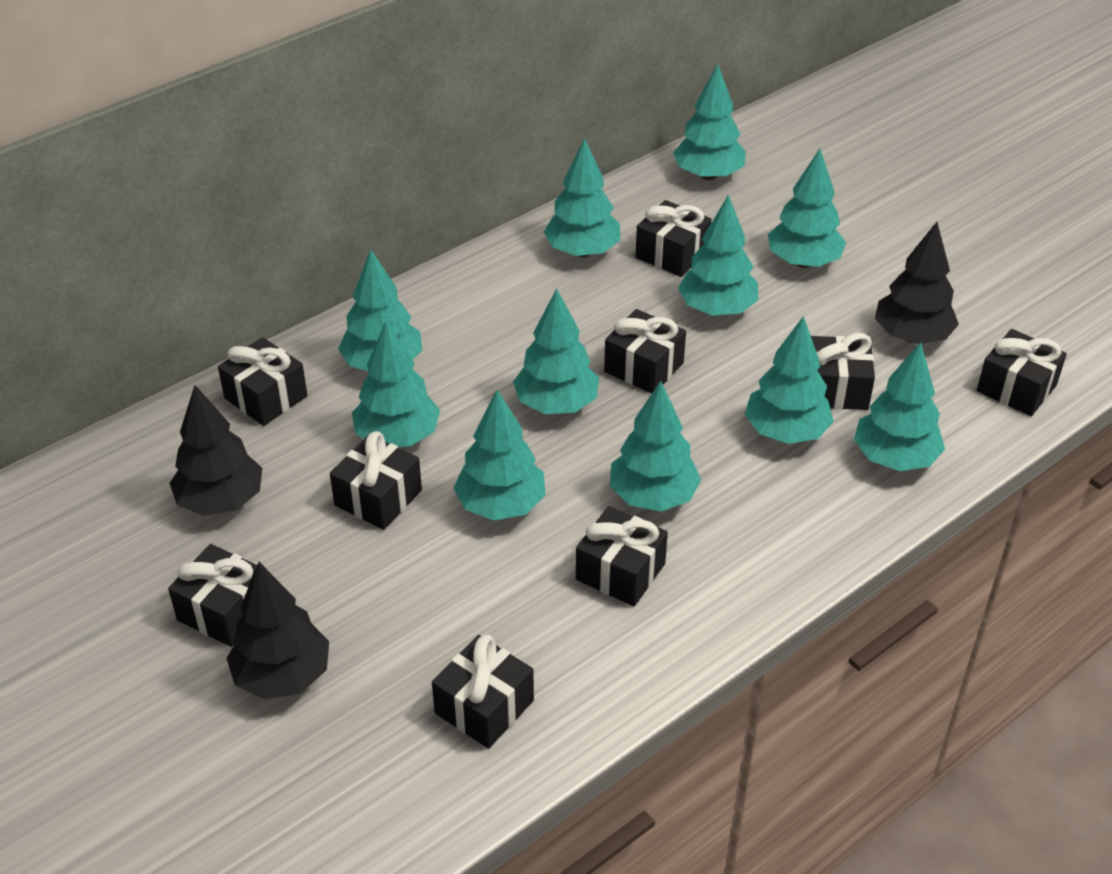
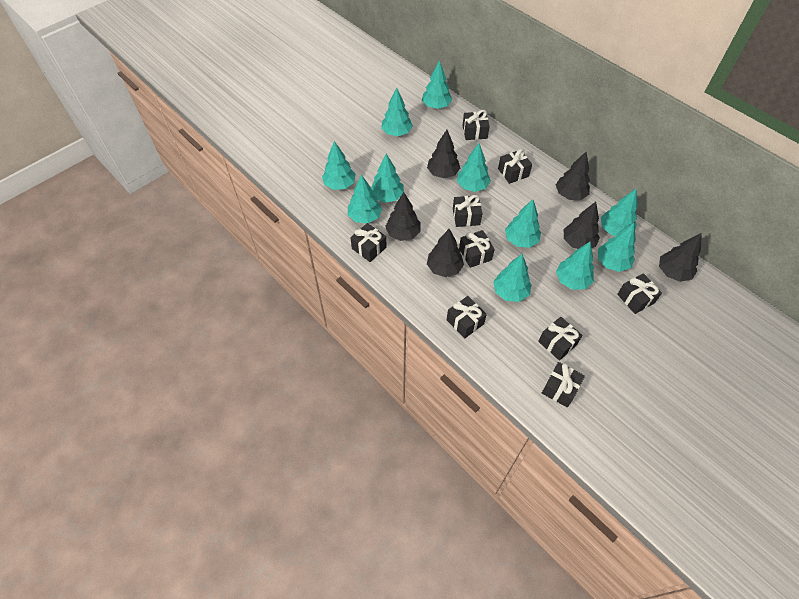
black tree: 3 -> 6

